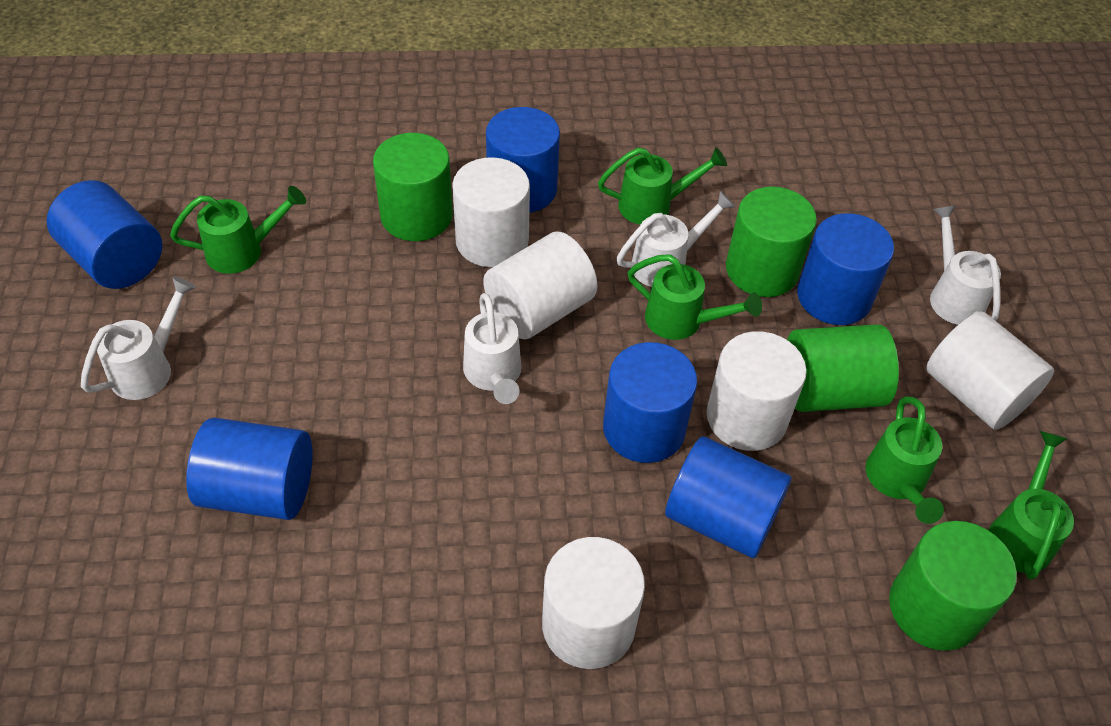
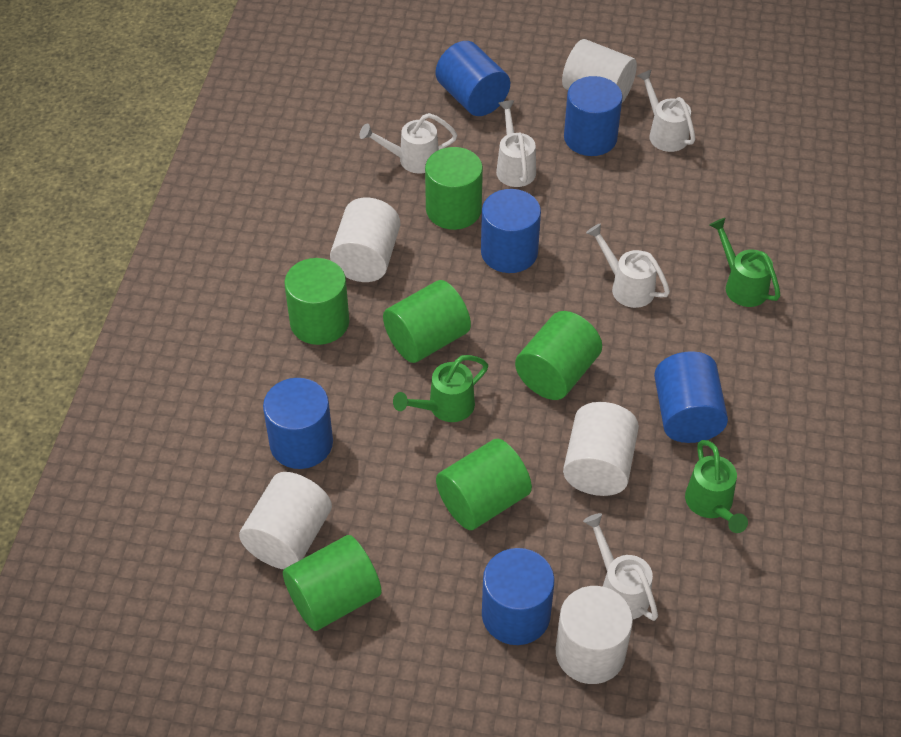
green cylinder: 4 -> 6
green watering can: 5 -> 3
white watering can: 4 -> 5

